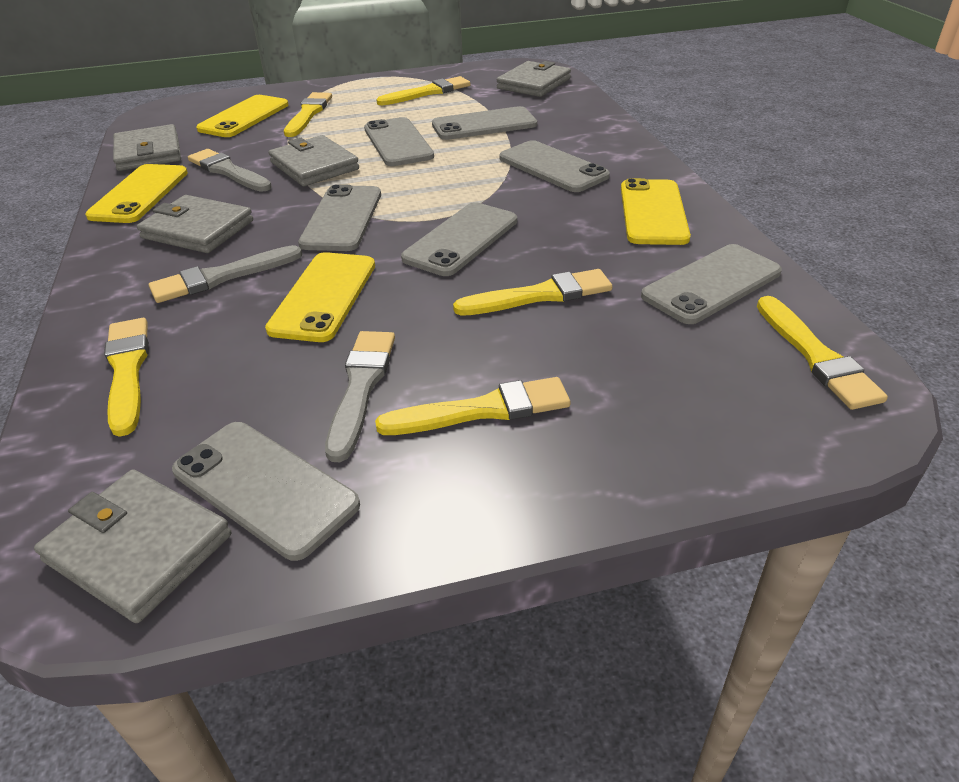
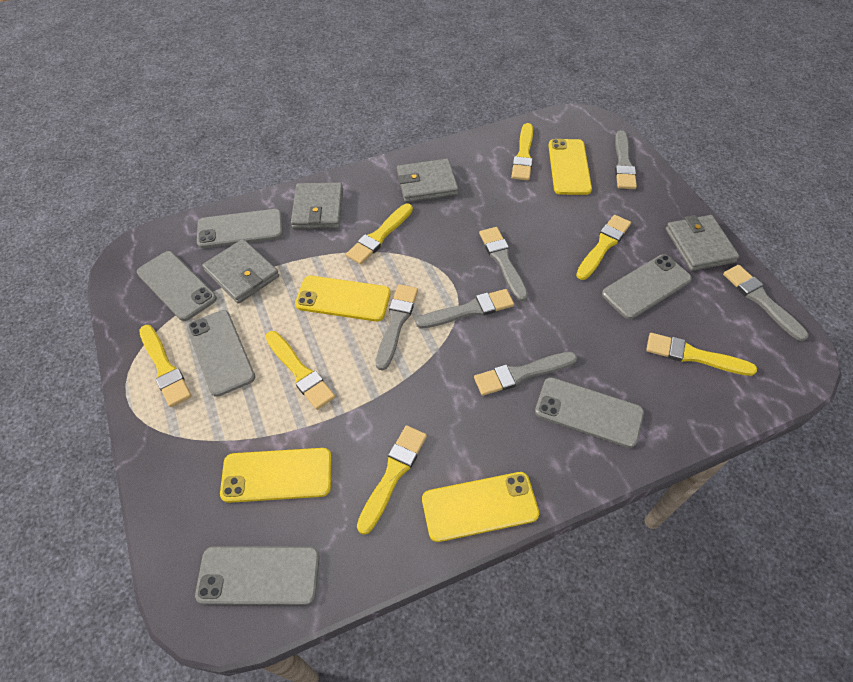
grey brush: 3 -> 6
grey phone: 7 -> 6
grey wallet: 5 -> 4
yellow brush: 6 -> 7

